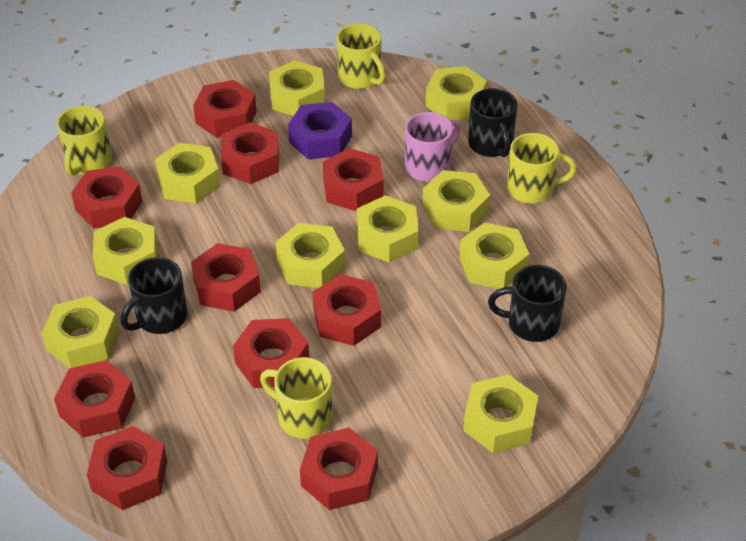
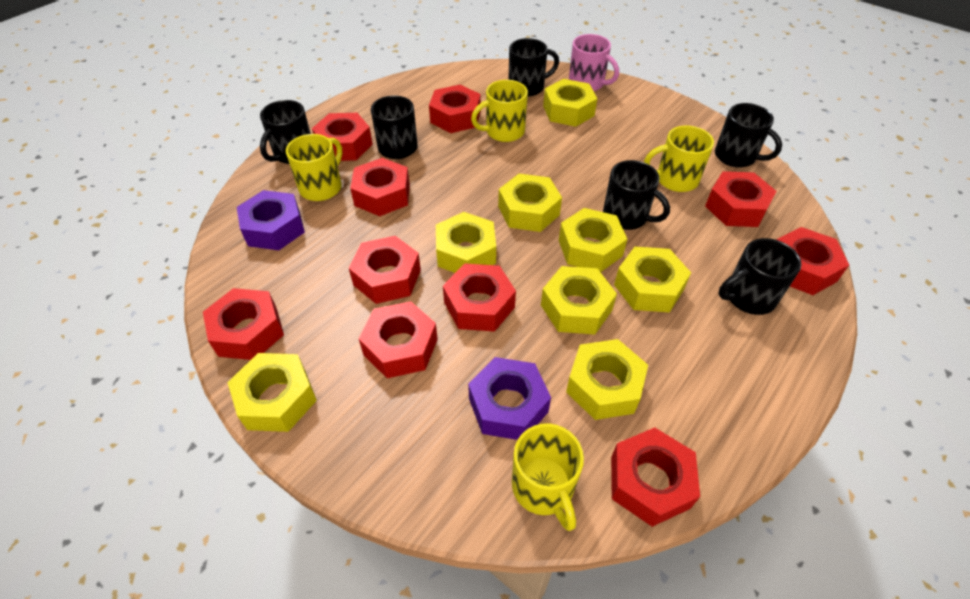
black mug: 3 -> 6
purple nut: 1 -> 2
yellow nut: 10 -> 8

